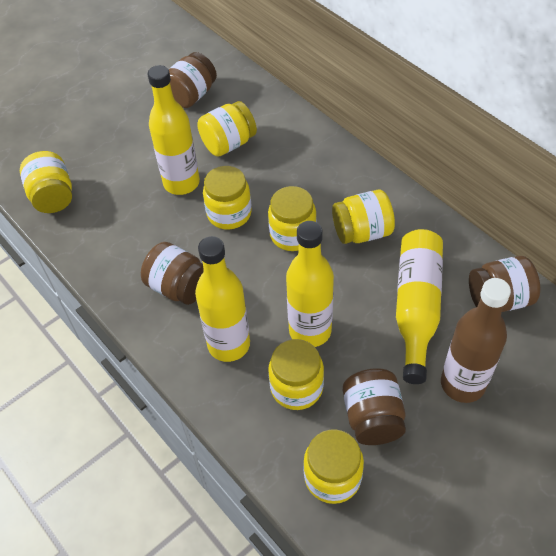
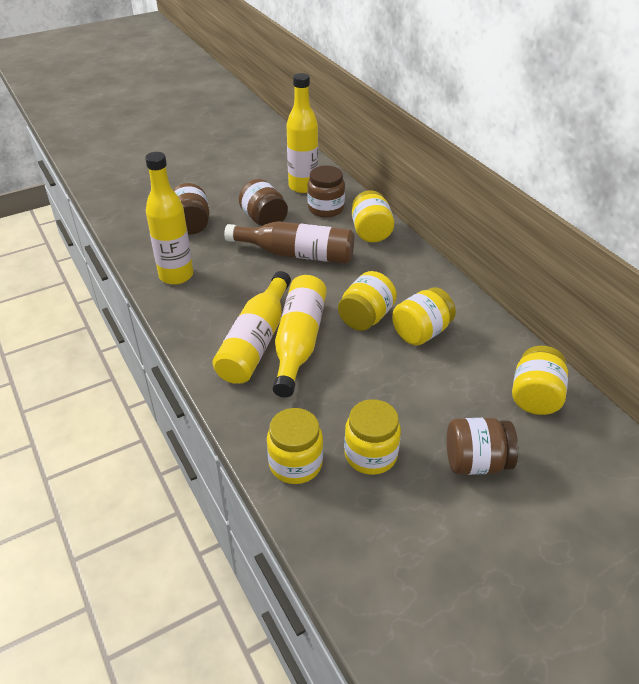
yellow jar: 7 -> 6

